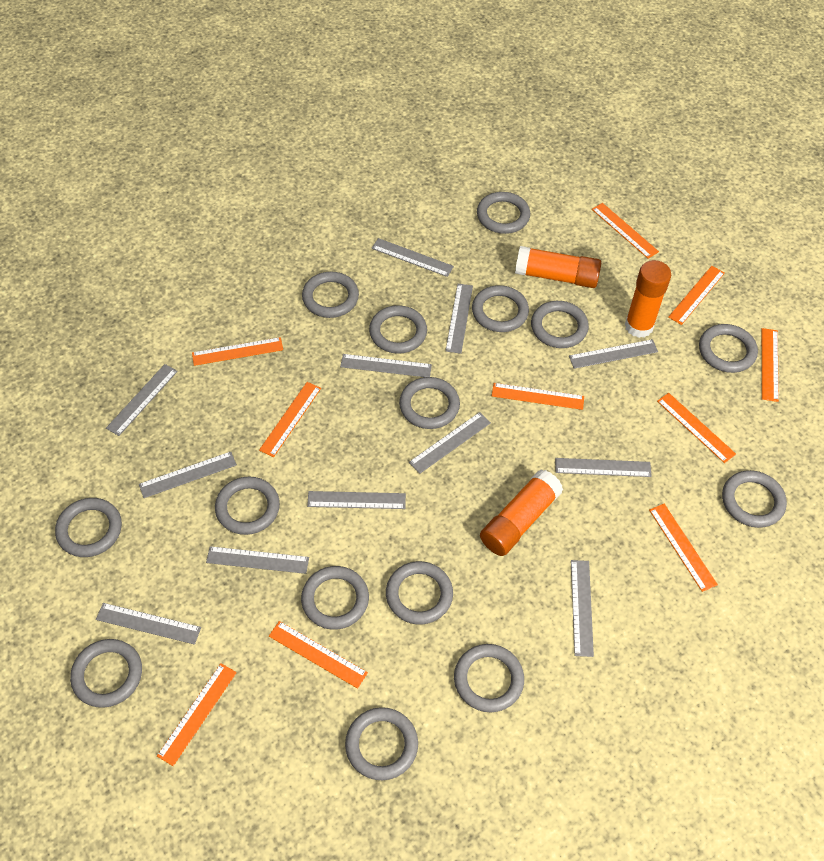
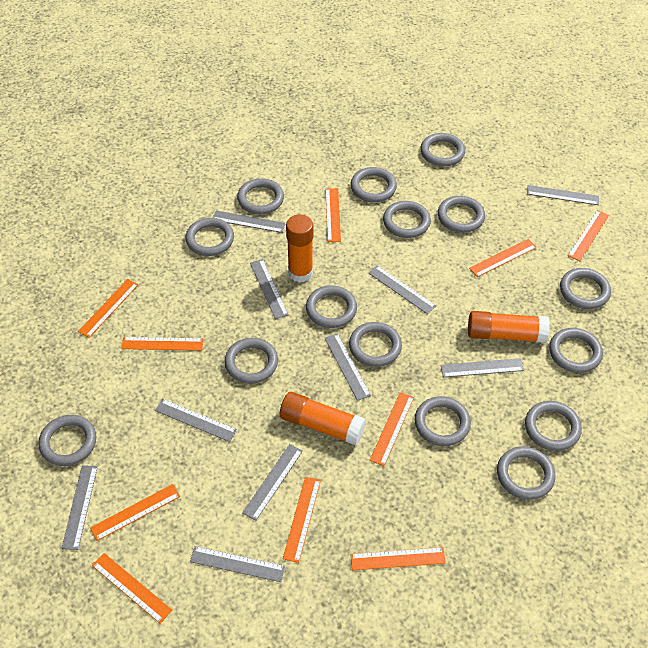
grey ruler: 12 -> 10

